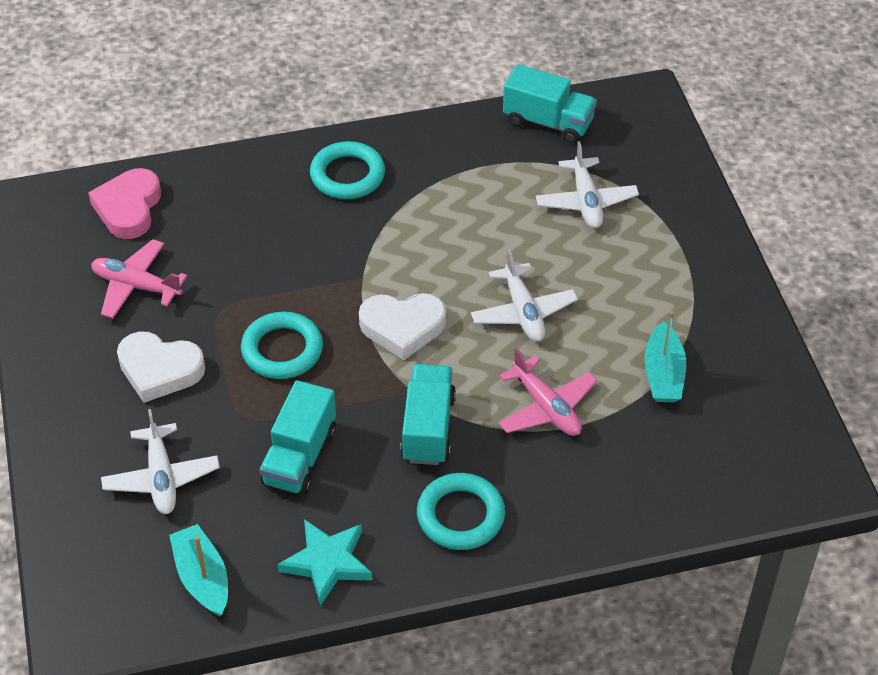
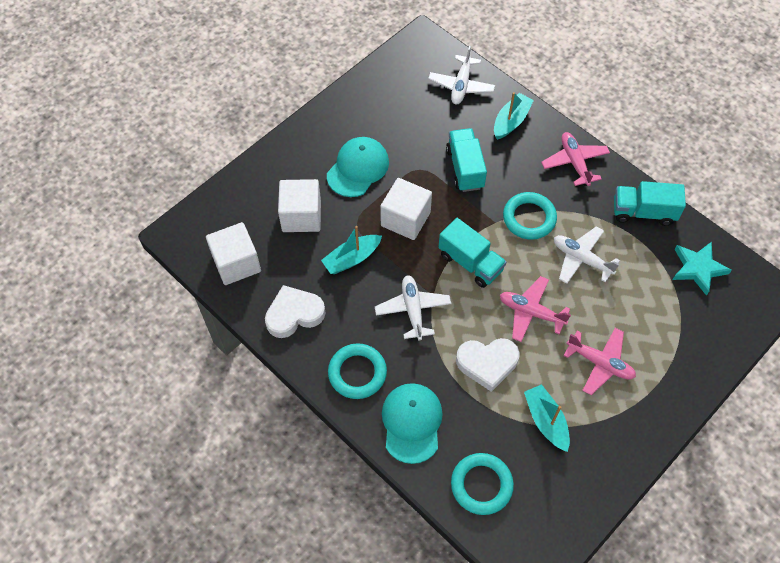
pink heart: 1 -> 0
pink plane: 2 -> 3
turquoise boat: 2 -> 3
turquoise cap: 0 -> 2
white cube: 0 -> 3

